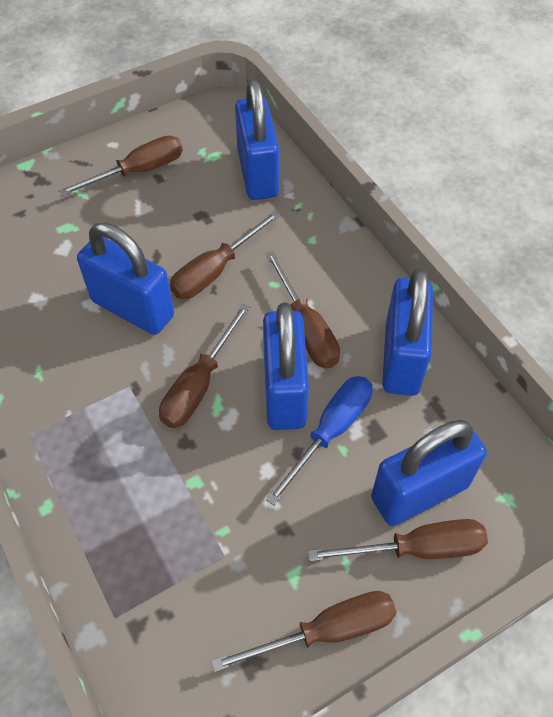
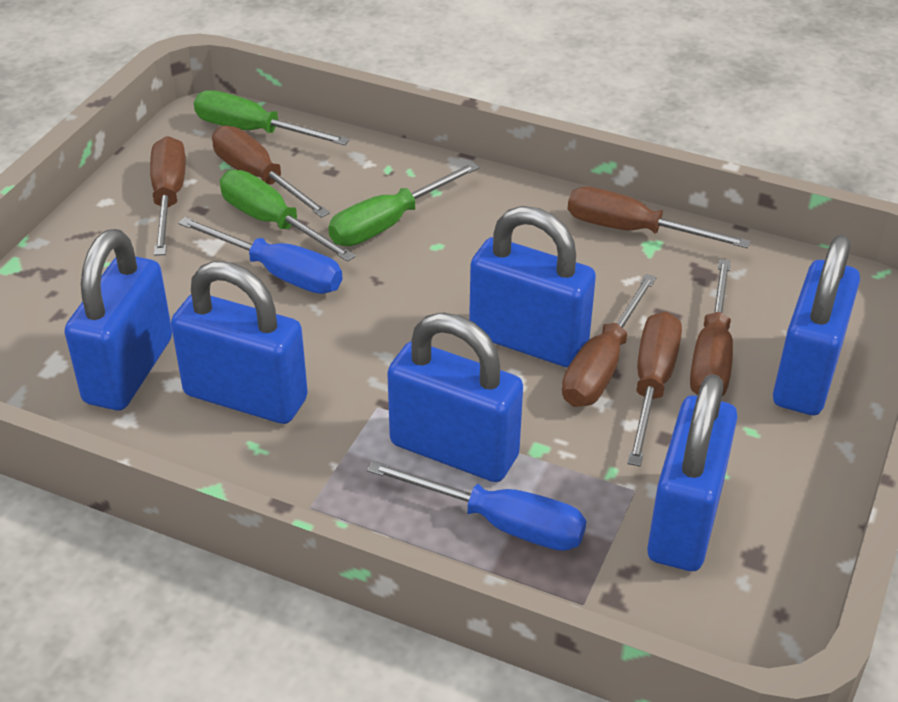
blue padlock: 5 -> 6
blue screwdriver: 1 -> 2
green screwdriver: 0 -> 3

